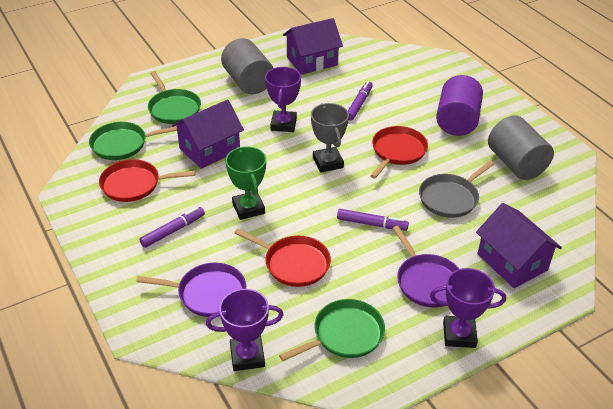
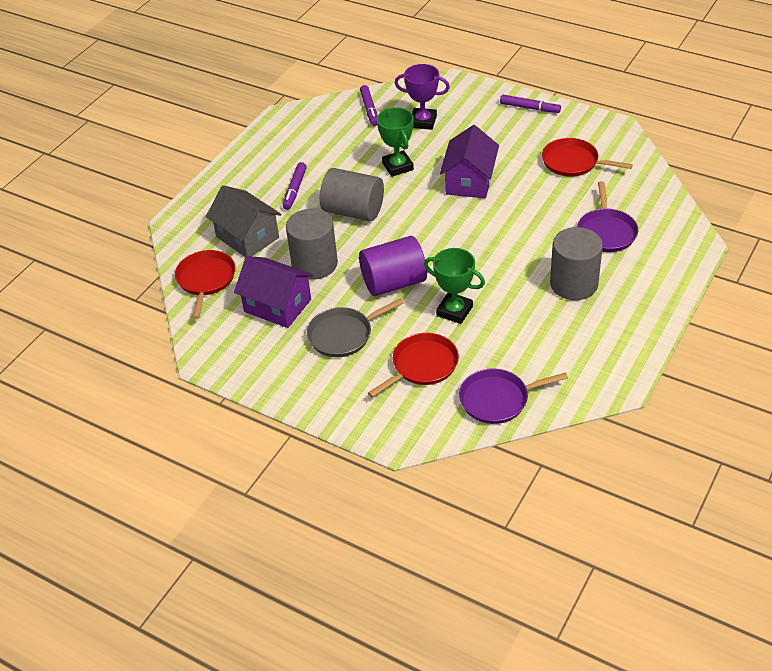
green pan: 3 -> 0
green trophy: 1 -> 2
grey cylinder: 2 -> 3
grey house: 0 -> 1
grey trophy: 1 -> 0
purple house: 3 -> 2
purple trophy: 3 -> 1

